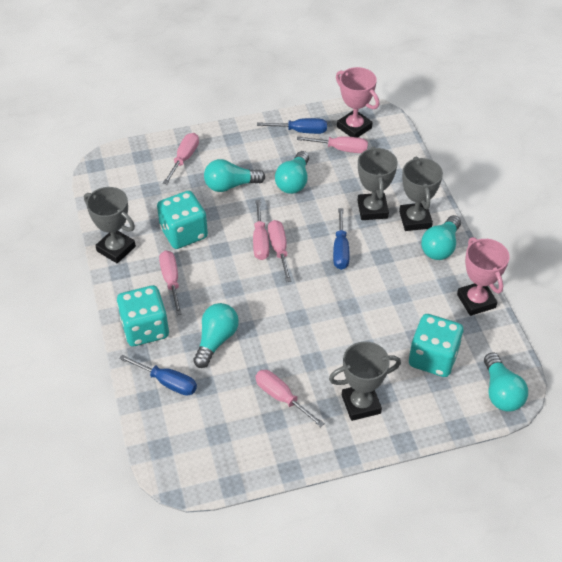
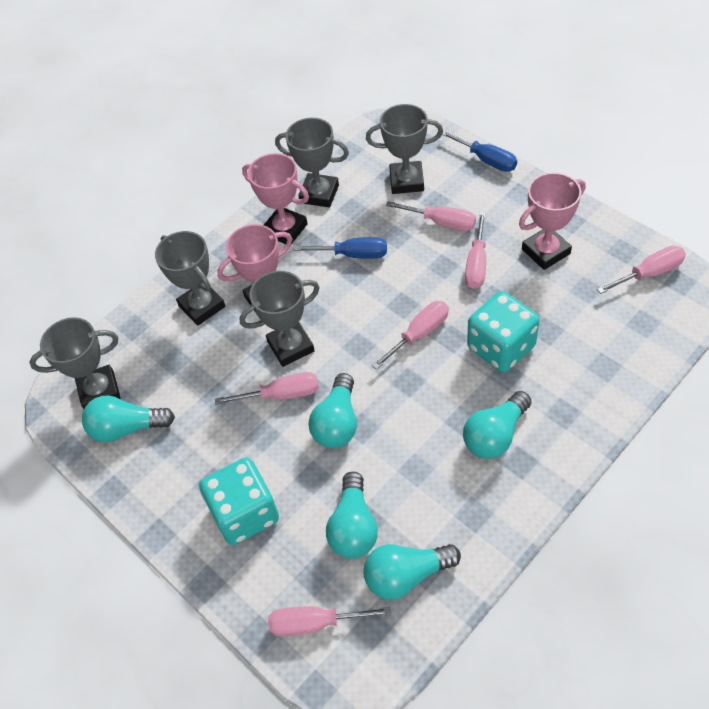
blue screwdriver: 3 -> 2
grey trophy: 4 -> 5
pink trophy: 2 -> 3
turquoise dice: 3 -> 2

